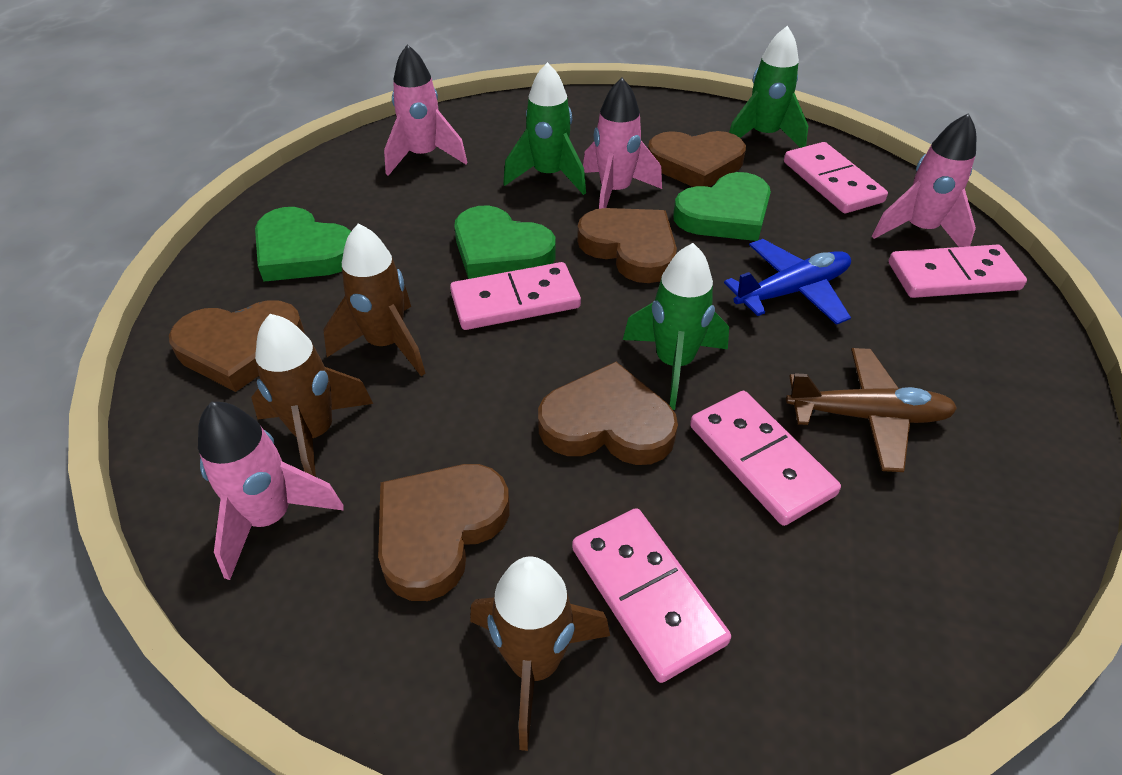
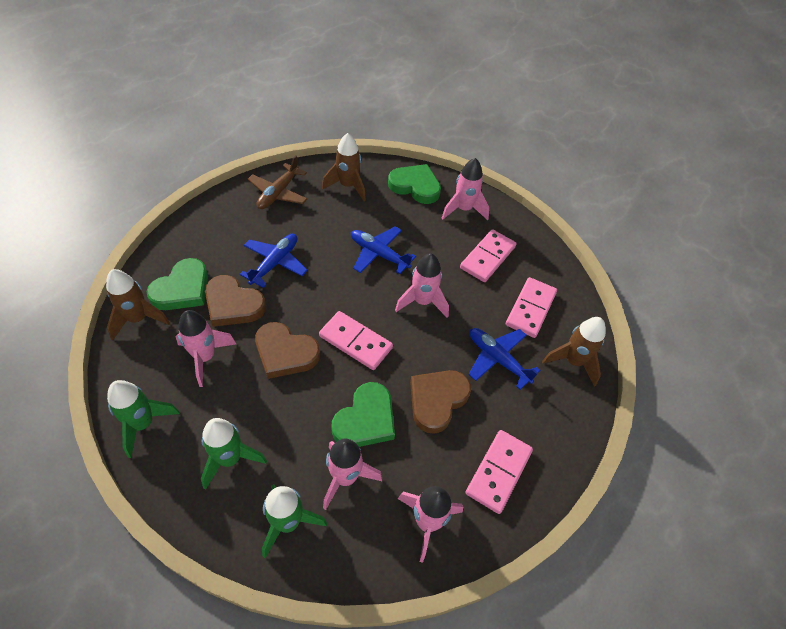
blue plane: 1 -> 3
brown heart: 5 -> 3
pink domino: 5 -> 4
pink rocket: 4 -> 5

